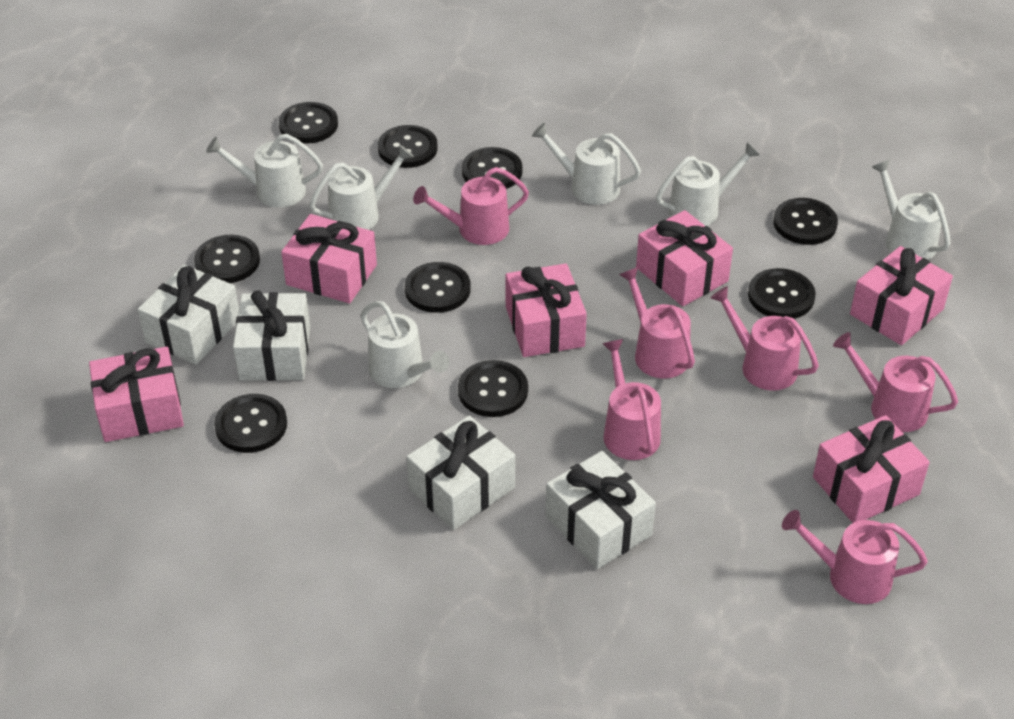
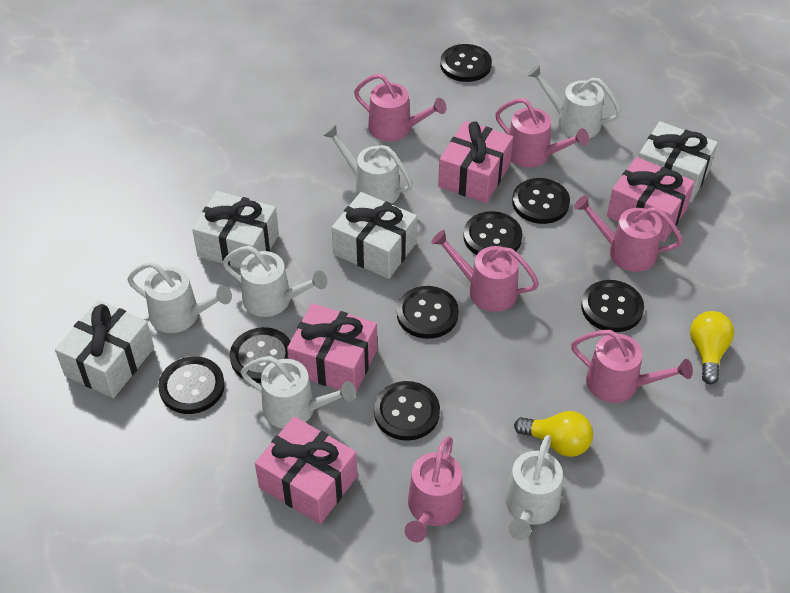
black button: 9 -> 8
pink gift: 6 -> 4
yellow light bulb: 0 -> 2

